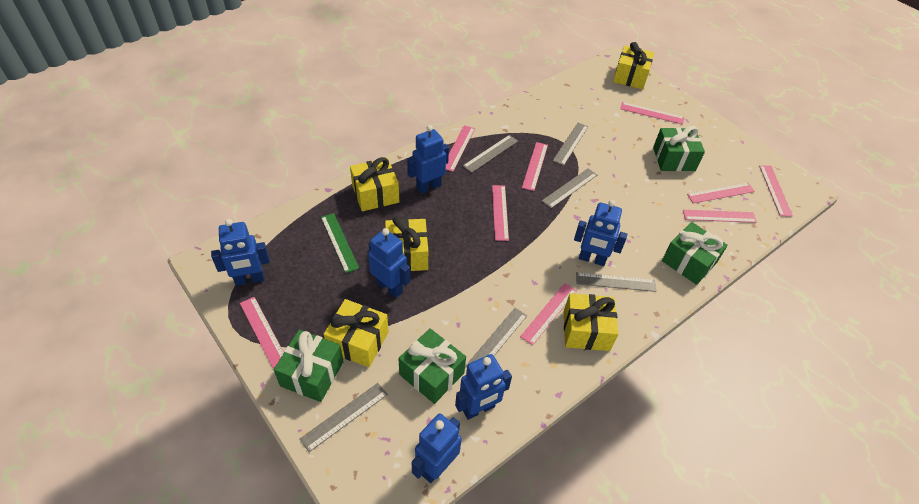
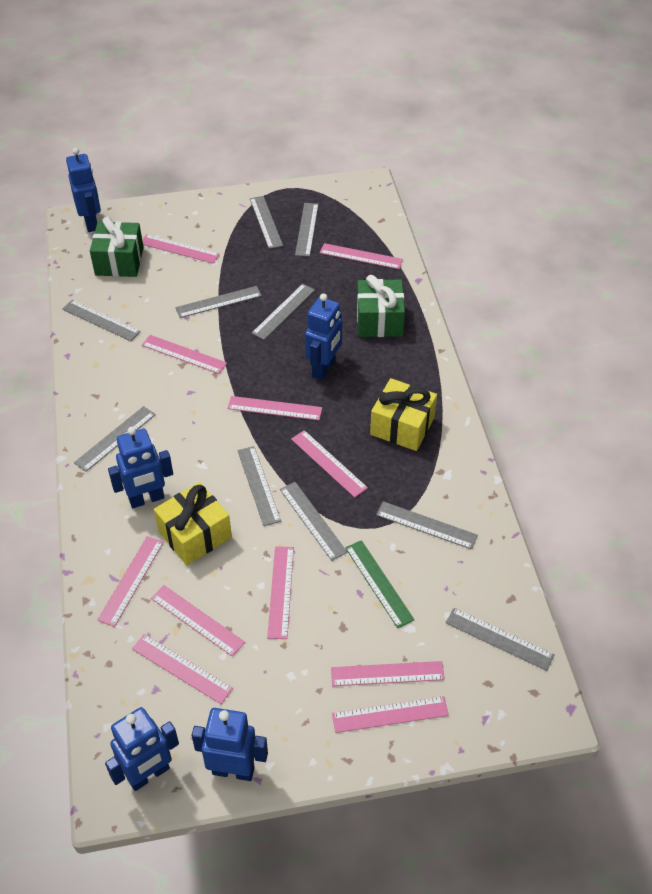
blue robot: 6 -> 5
green gift: 4 -> 2
grey ruler: 6 -> 10
pink ruler: 9 -> 11
yellow gift: 5 -> 2

